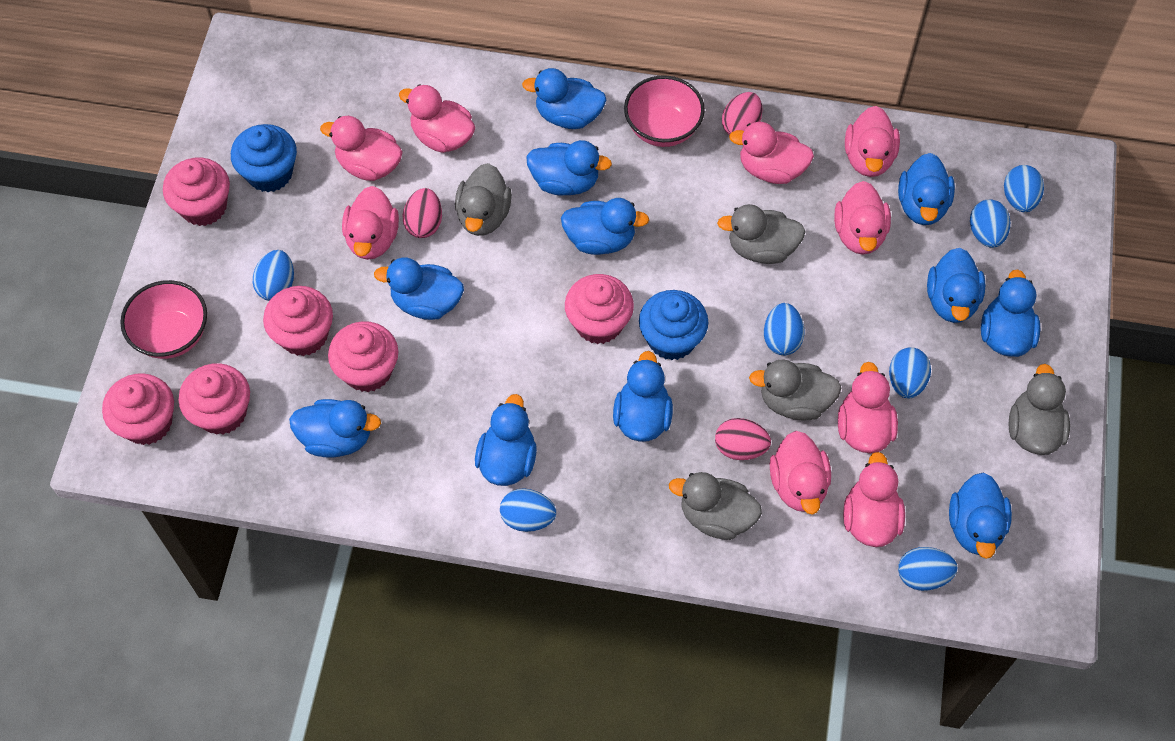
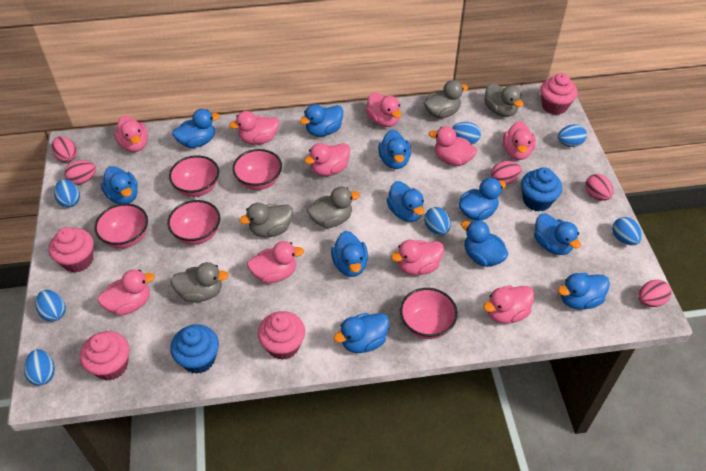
pink bowl: 2 -> 5
pink cupcake: 6 -> 4
pink duck: 9 -> 10
pink egg: 3 -> 5

